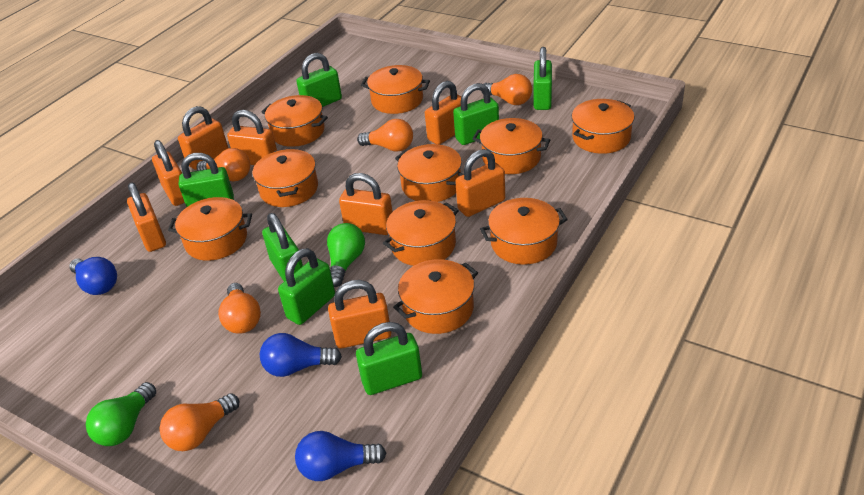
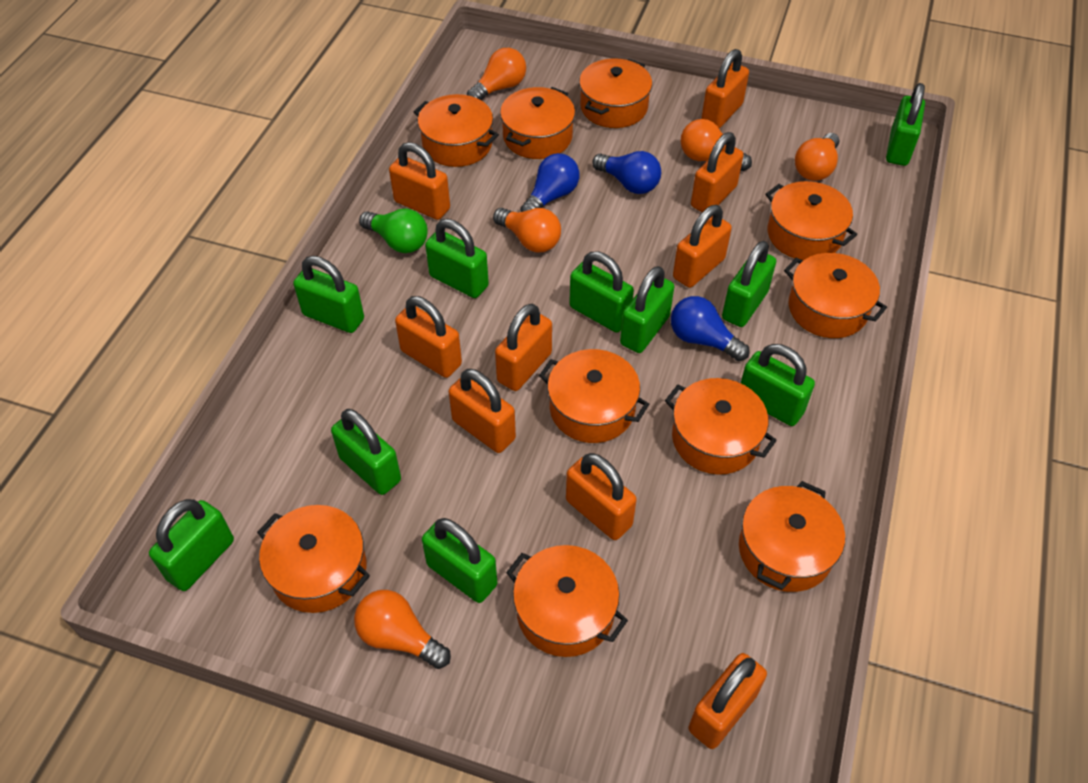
green light bulb: 2 -> 1
green padlock: 7 -> 10
orange padlock: 8 -> 9

